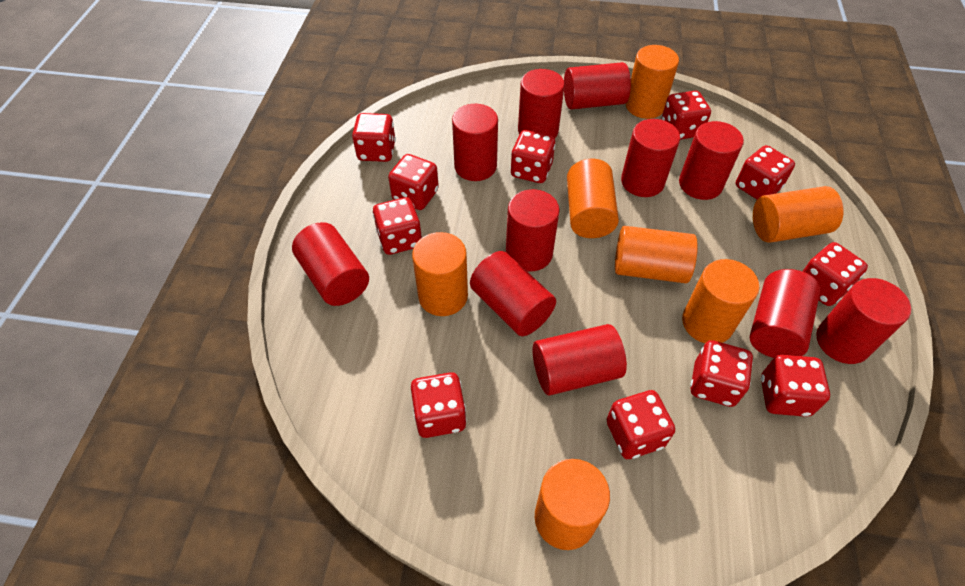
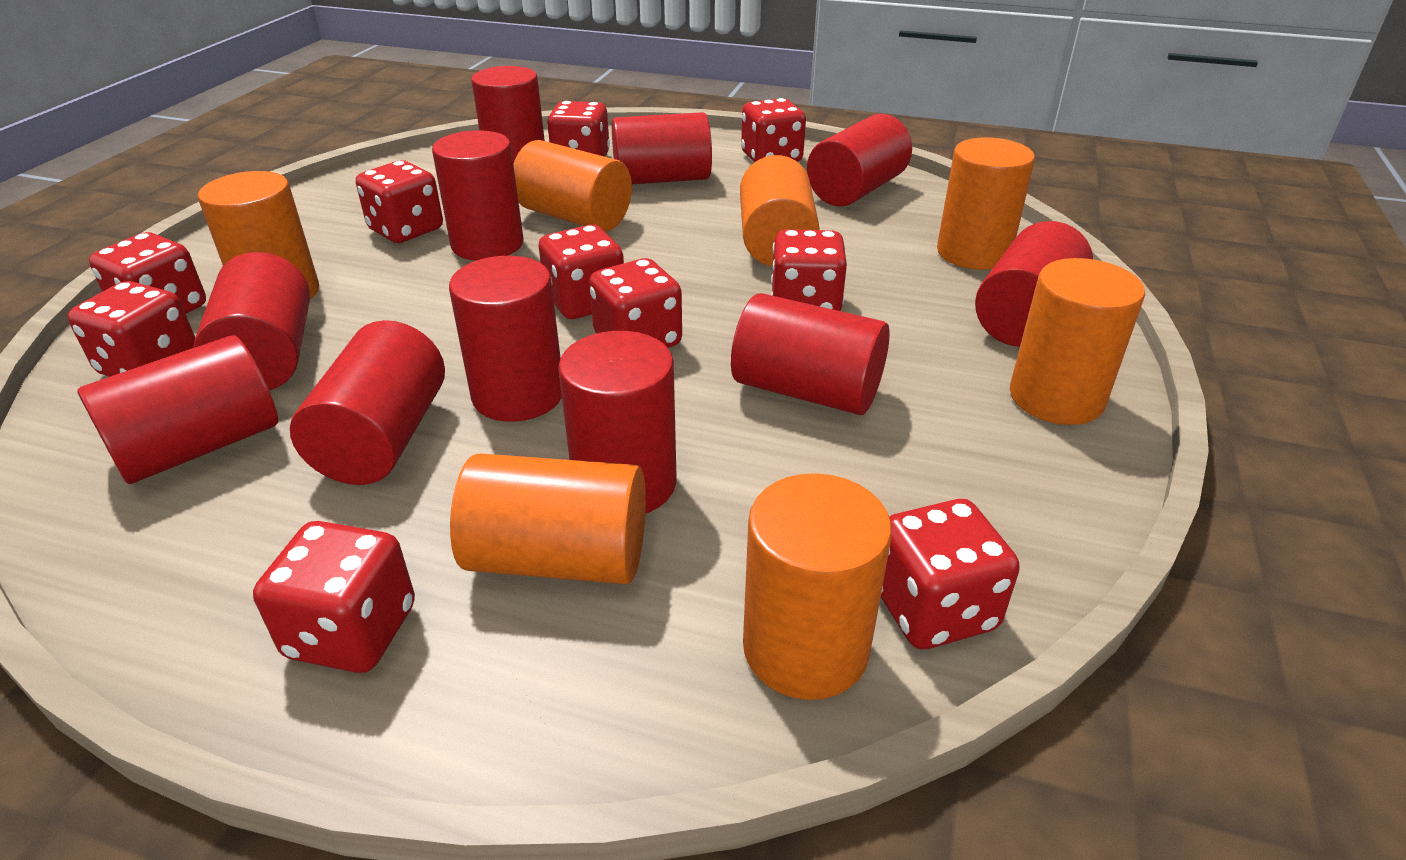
red dice: 11 -> 10

